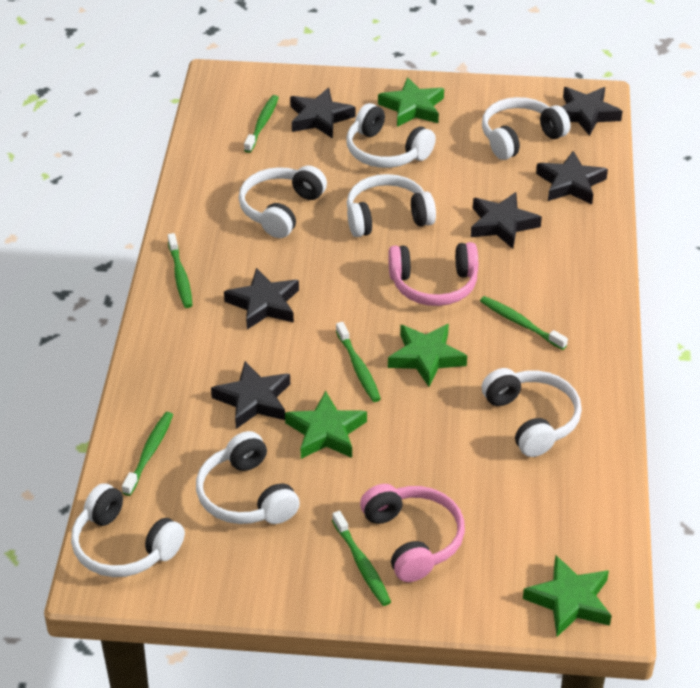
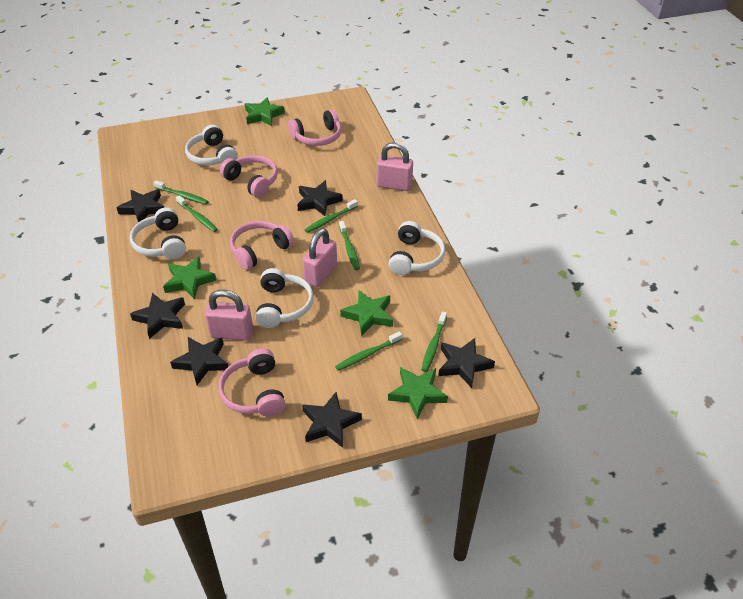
pink headphones: 2 -> 4
pink padlock: 0 -> 3
white headphones: 7 -> 4

